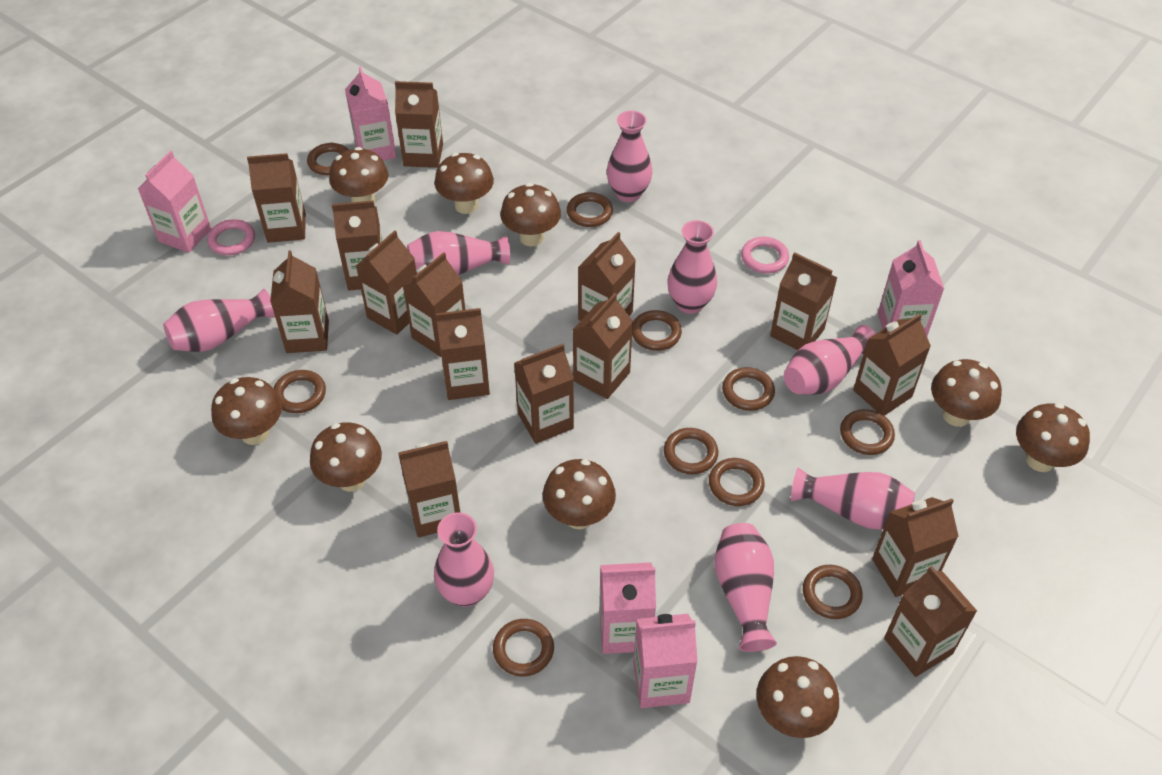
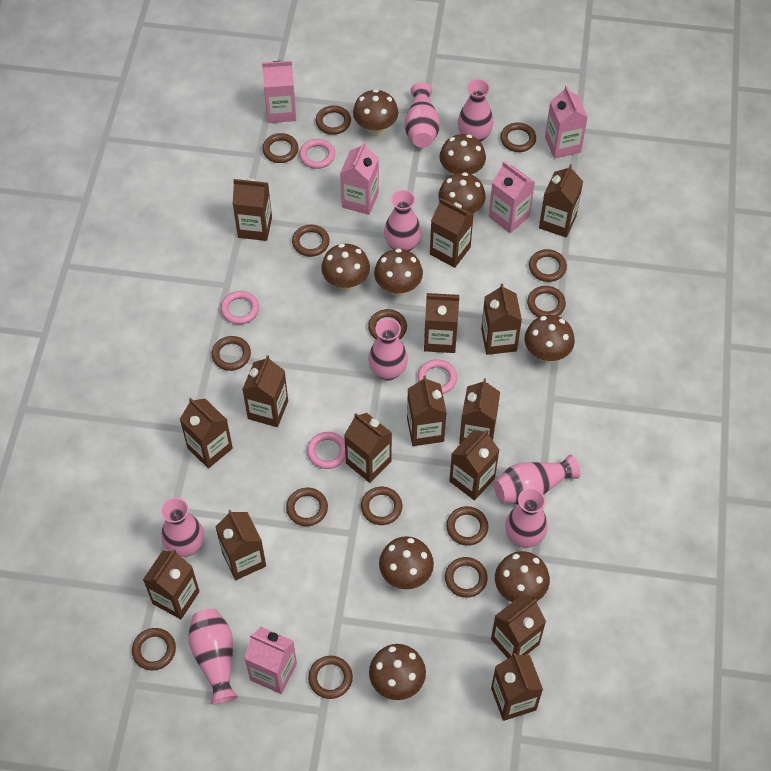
brown ring: 10 -> 14
pink ring: 2 -> 4

